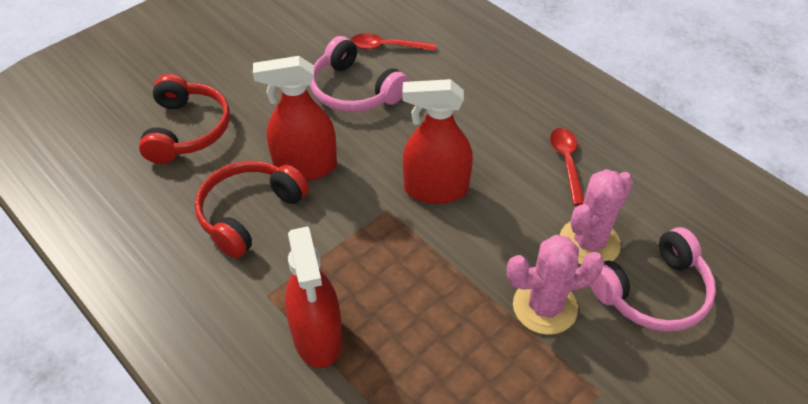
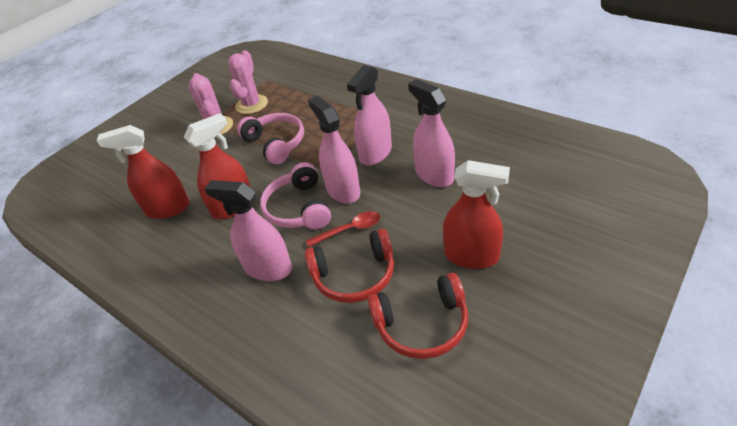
pink spray bottle: 0 -> 4
red spoon: 2 -> 1

